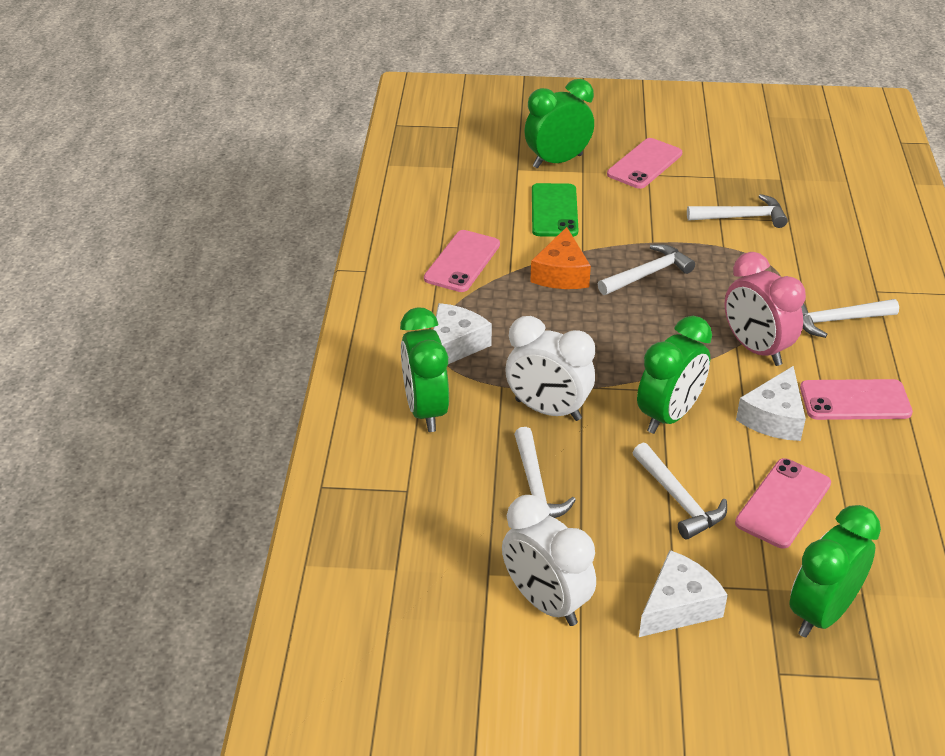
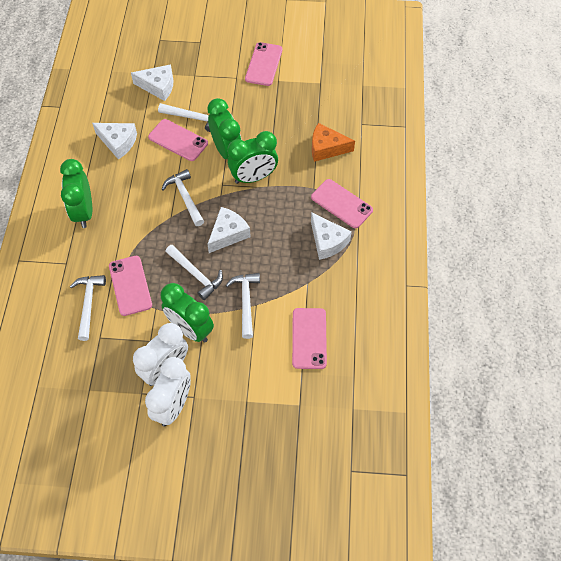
green phone: 1 -> 0
pink clock: 1 -> 0
pink phone: 4 -> 5
white cheese: 3 -> 4

